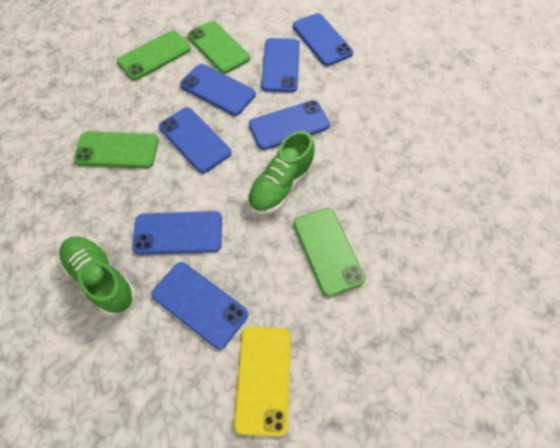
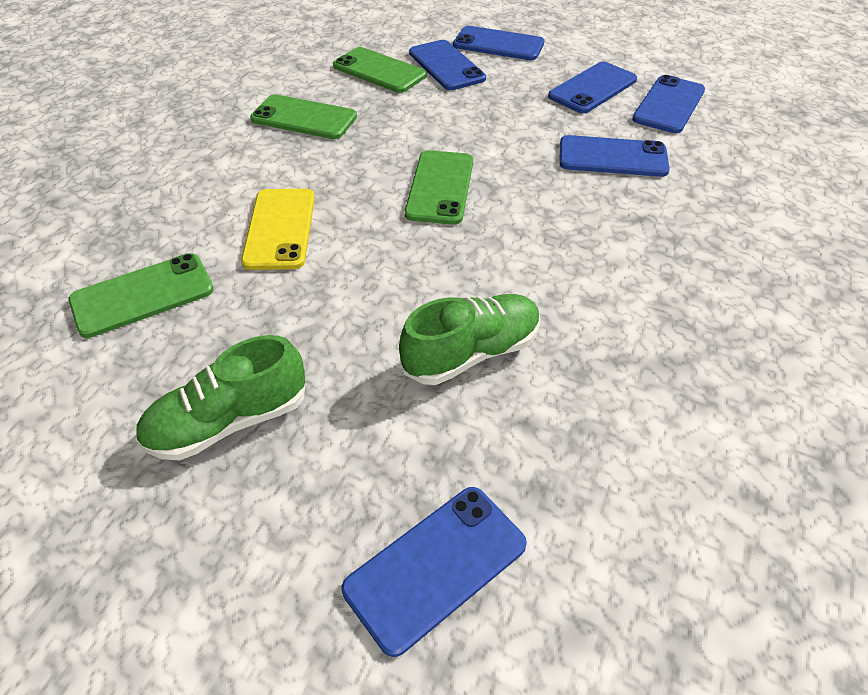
blue phone: 7 -> 6

